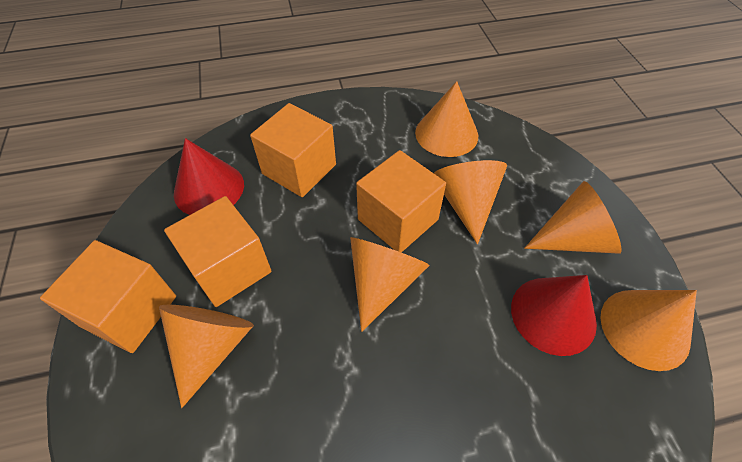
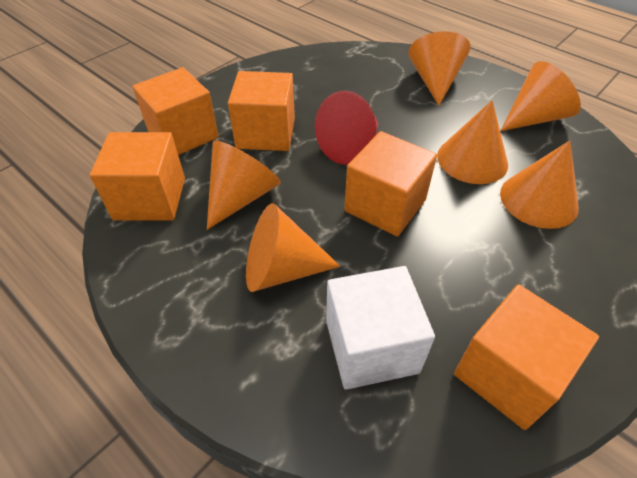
orange cube: 4 -> 5
red cone: 2 -> 1
white cube: 0 -> 1

